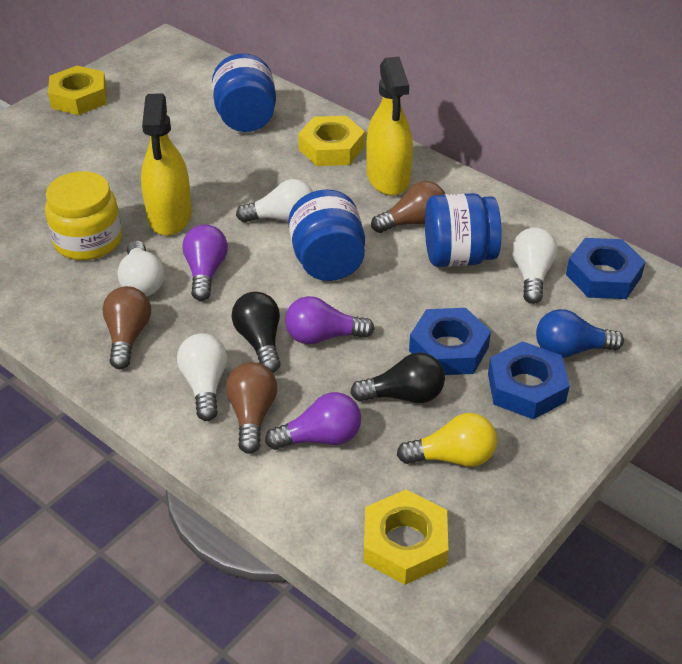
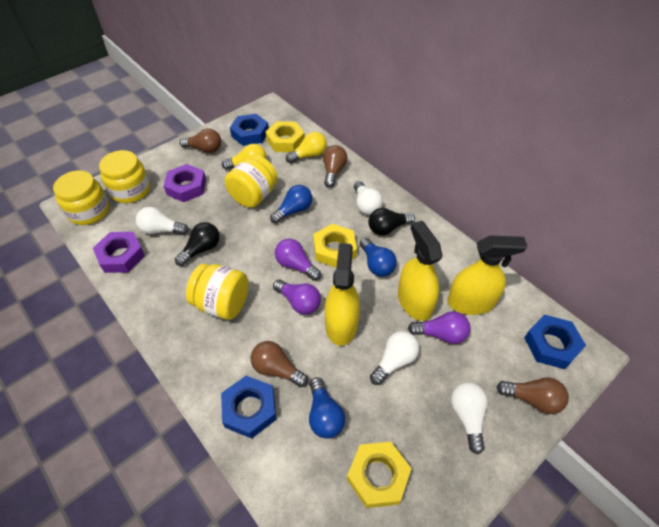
blue jar: 3 -> 0
blue light bulb: 1 -> 3
brown light bulb: 3 -> 4
purple nut: 0 -> 2
yellow jar: 1 -> 4
yellow light bulb: 1 -> 2
yellow spray bottle: 2 -> 3

